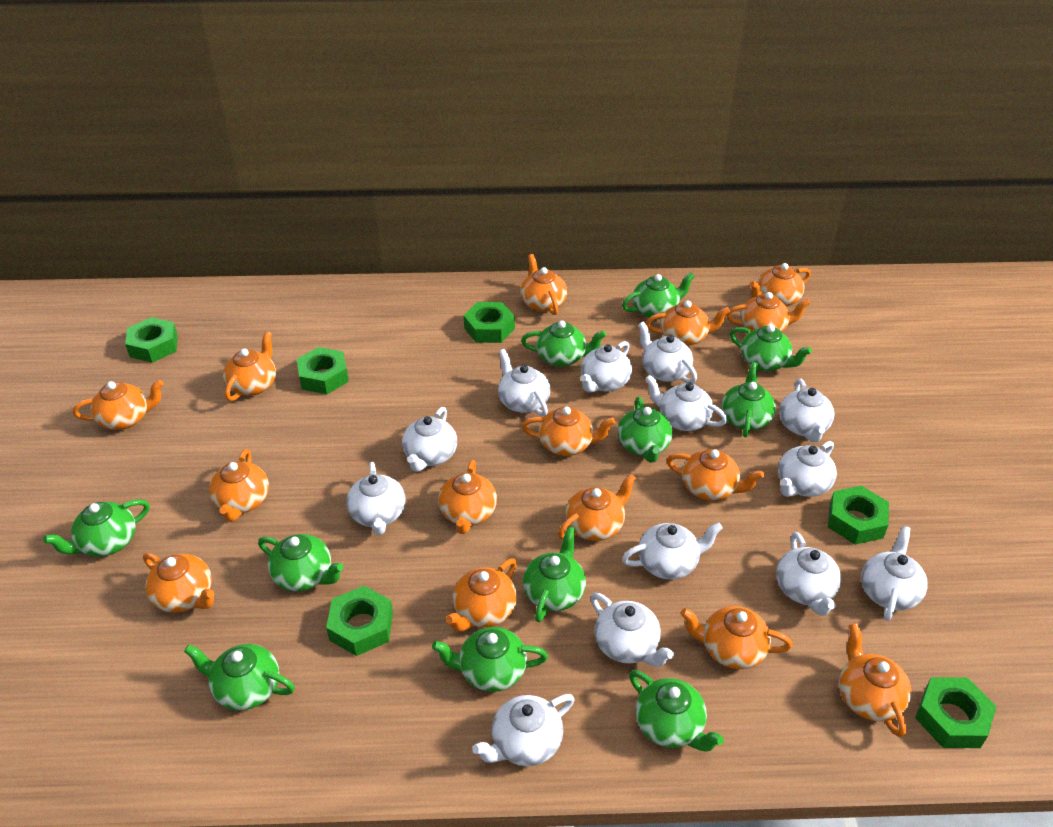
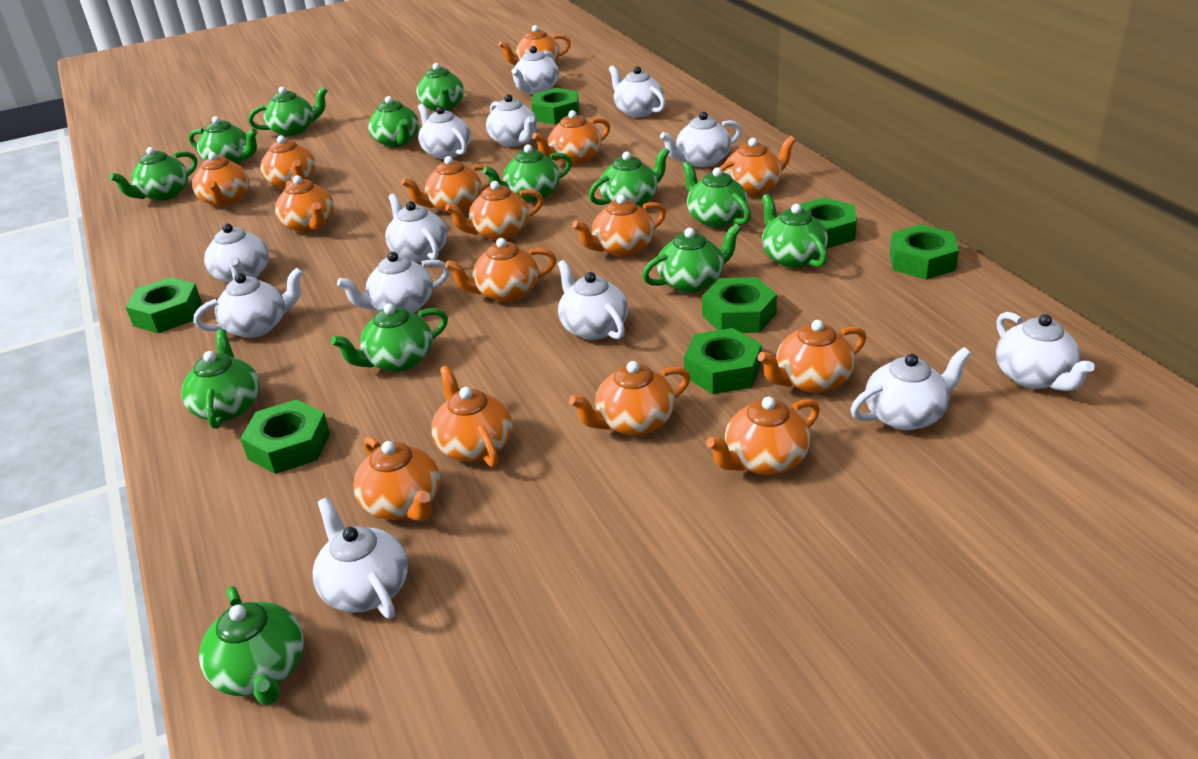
green nut: 6 -> 7
green teapot: 11 -> 13

